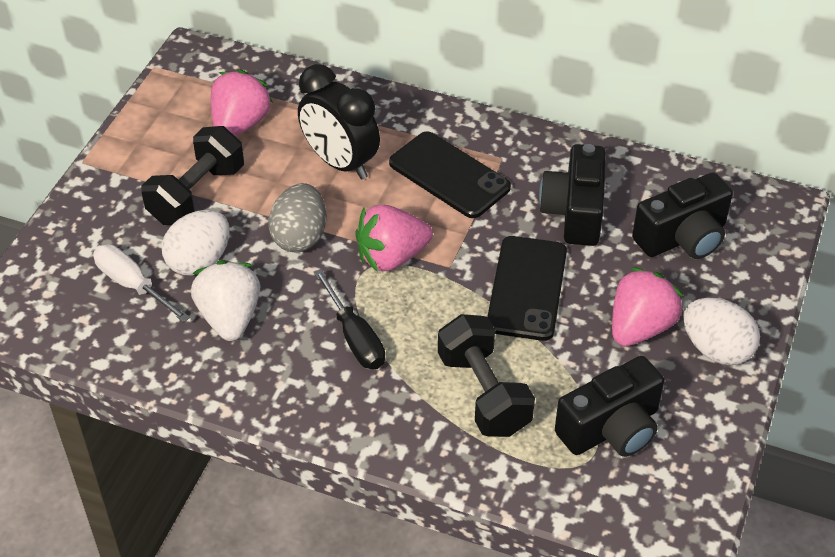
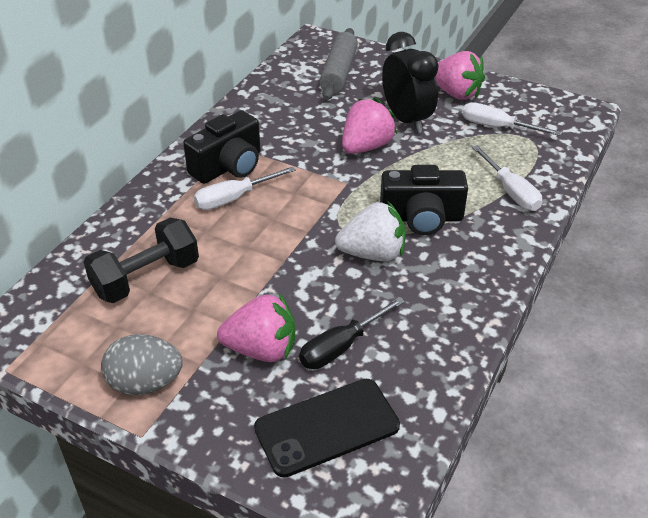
black camera: 3 -> 2
black dumbbell: 2 -> 1
black phone: 2 -> 1
grey rolling pin: 0 -> 1
white egg: 2 -> 0
white screwdriver: 1 -> 3

